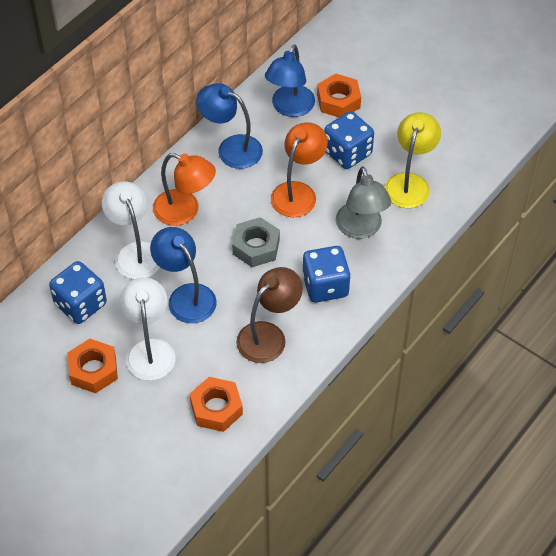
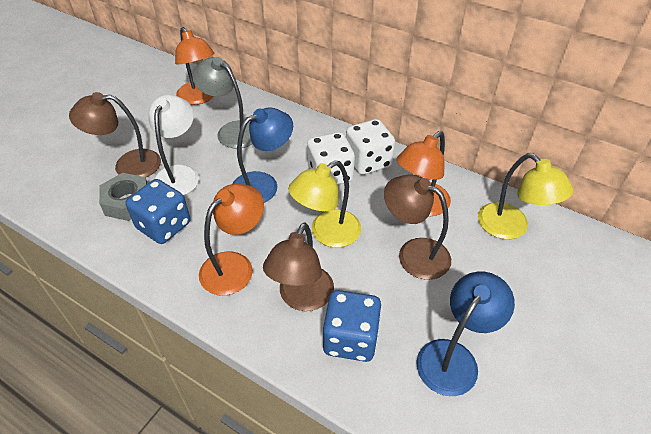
blue dice: 3 -> 2
blue lamp: 3 -> 2
brown lamp: 1 -> 3
orange lamp: 2 -> 3
orange nut: 3 -> 0
white dice: 0 -> 2
white lamp: 2 -> 1
yellow lamp: 1 -> 2

